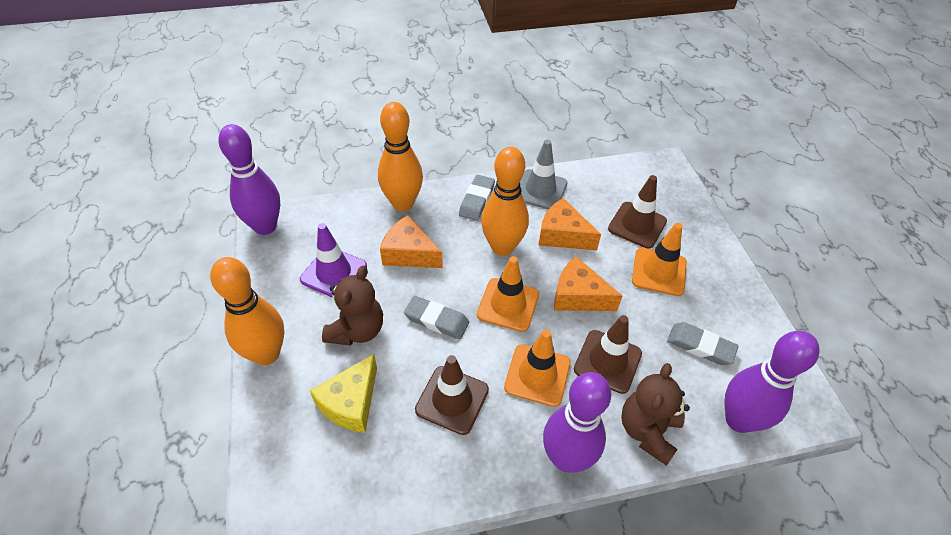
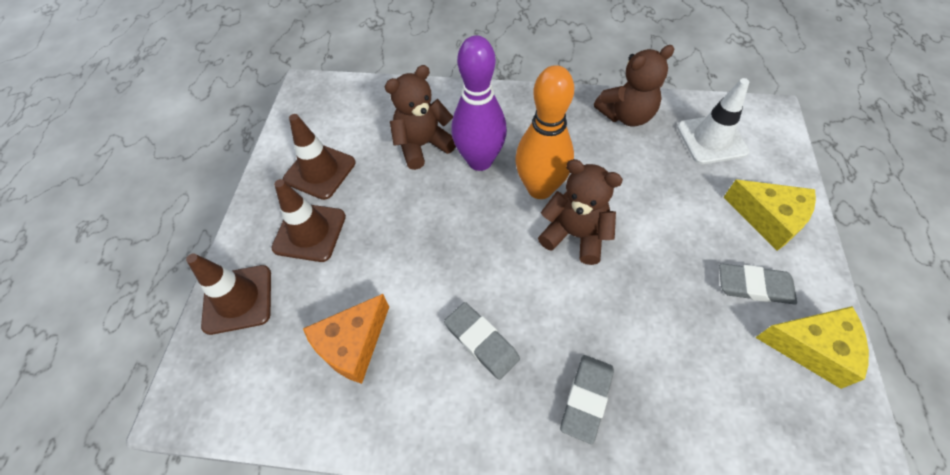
brown teddy bear: 2 -> 3
grey traffic cone: 1 -> 0
orange bowling pin: 3 -> 1
orange cheese: 3 -> 1
orange traffic cone: 3 -> 0
purple bowling pin: 3 -> 1
purple traffic cone: 1 -> 0
white traffic cone: 0 -> 1
yellow cheese: 1 -> 2

